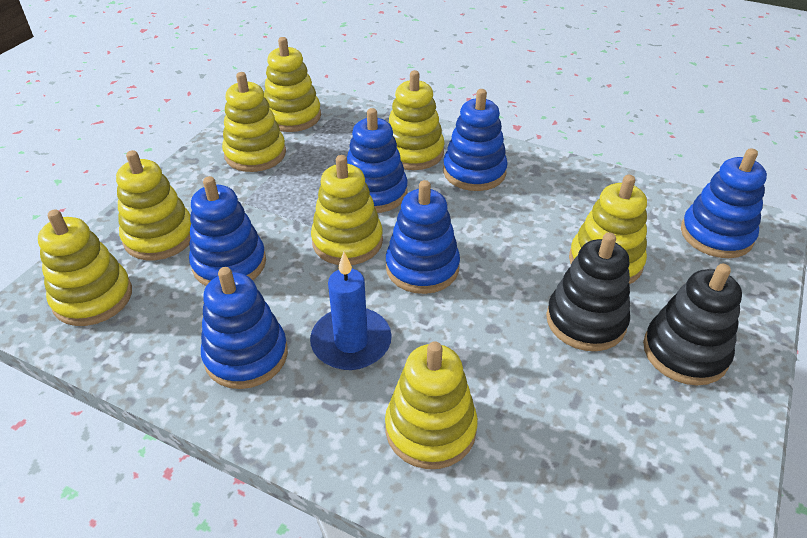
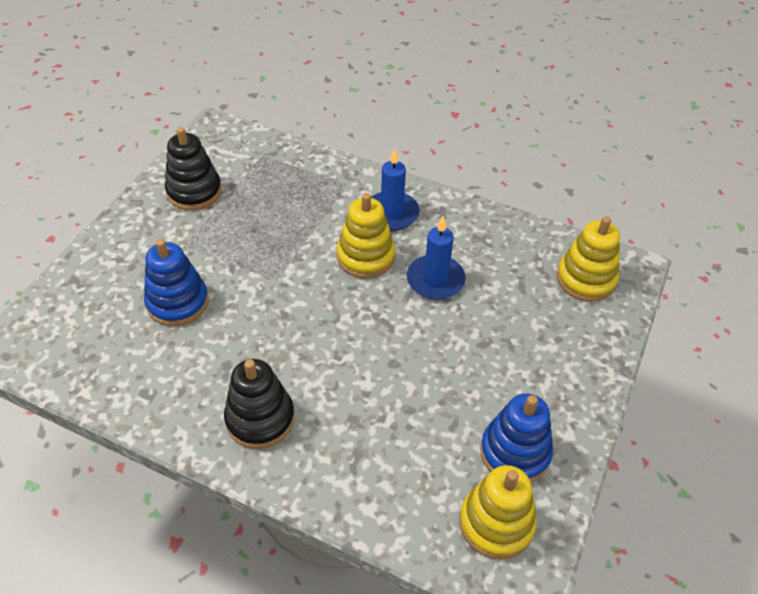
blue candle: 1 -> 2
blue stacking toy: 6 -> 2
yellow stacking toy: 8 -> 3

